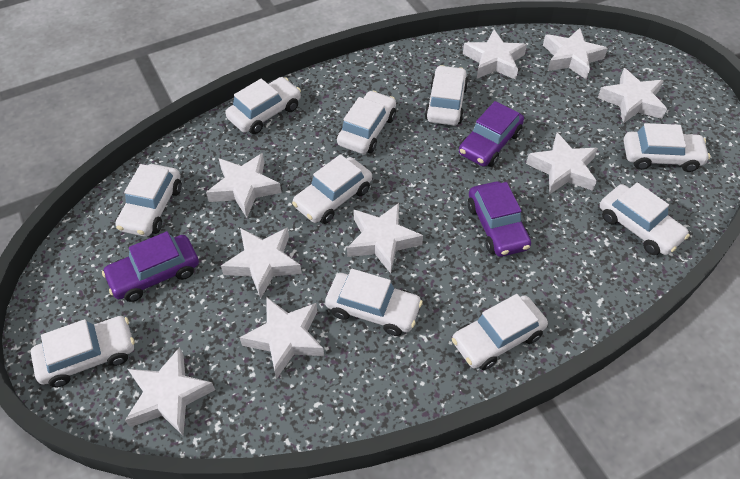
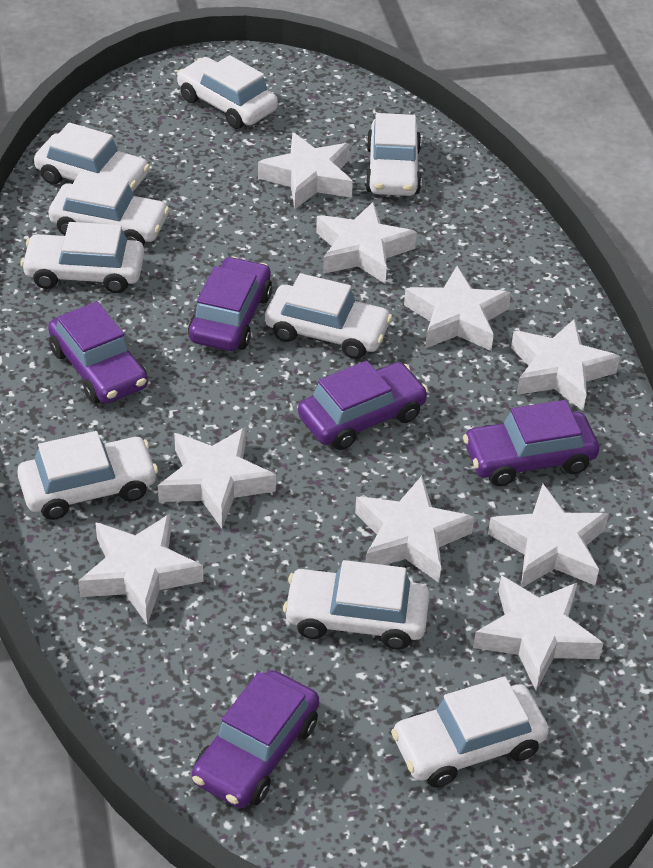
purple car: 3 -> 5
white car: 10 -> 9

